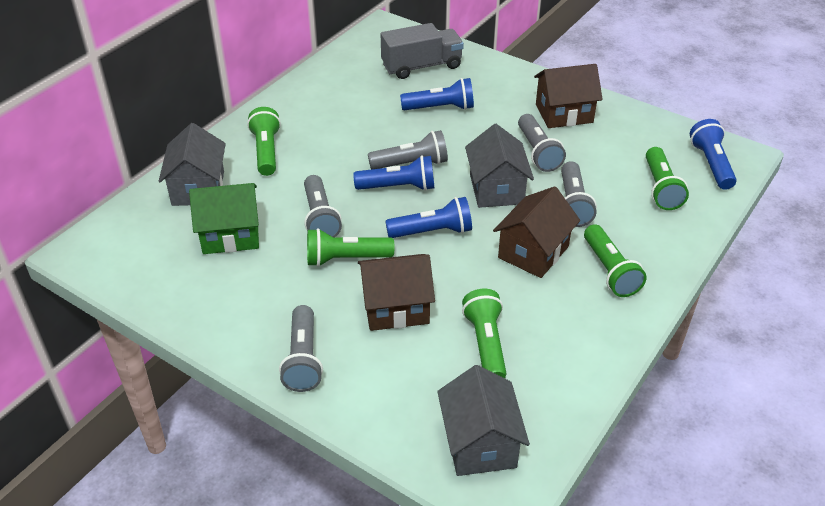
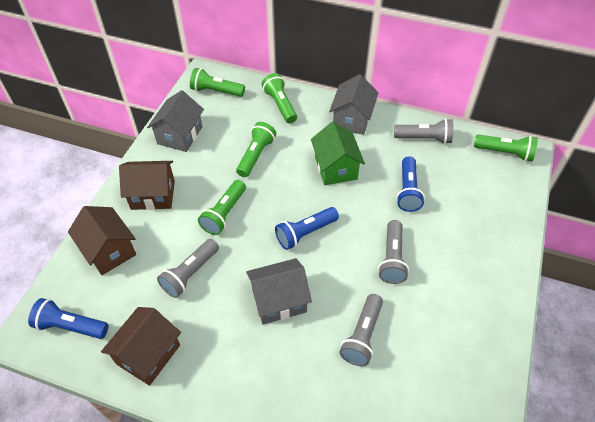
blue flashlight: 4 -> 3
grey flashlight: 5 -> 4
grey truck: 1 -> 0

